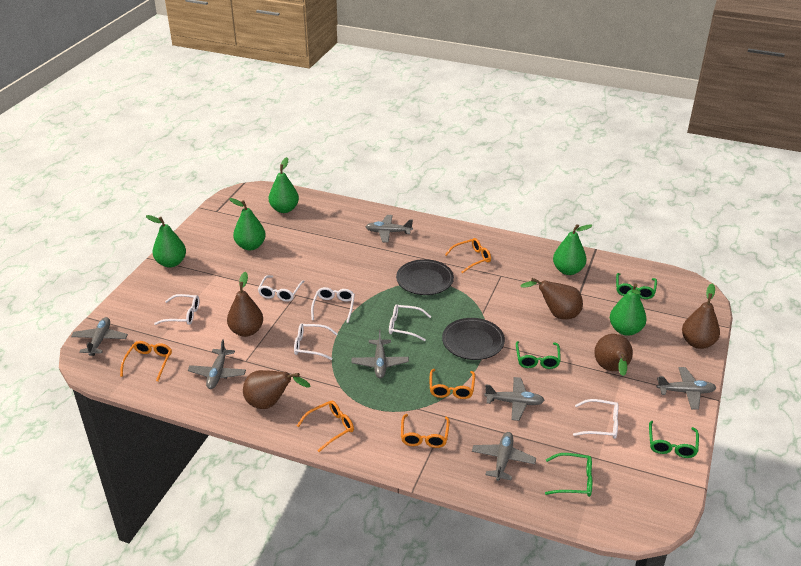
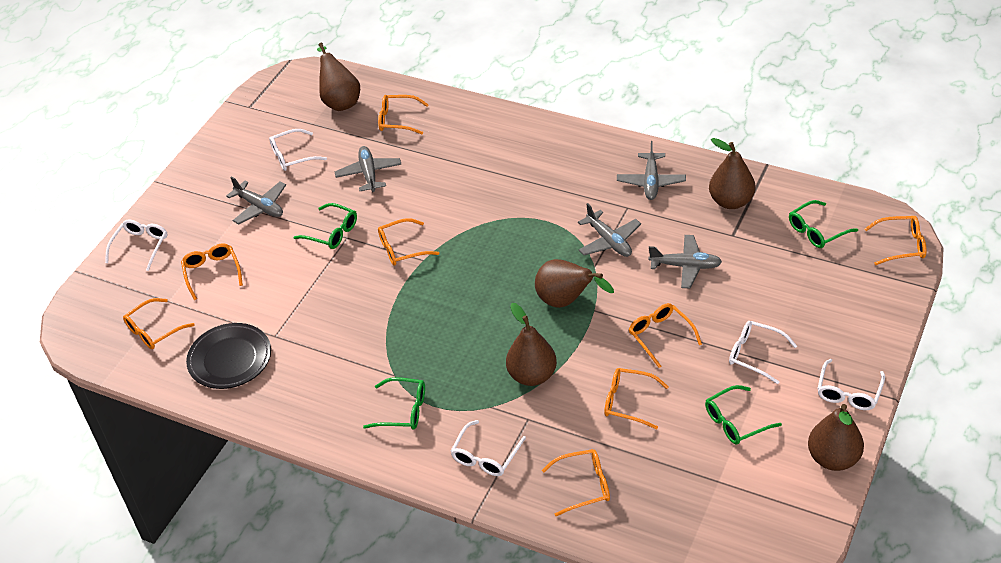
black plate: 2 -> 1
green pear: 5 -> 0
grey plane: 7 -> 5
orange glasses: 5 -> 8
white glasses: 6 -> 5

